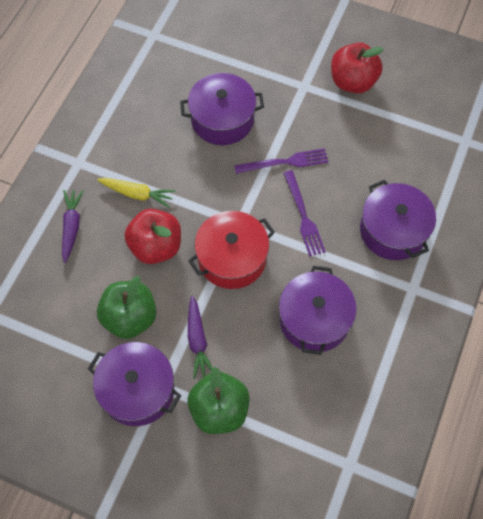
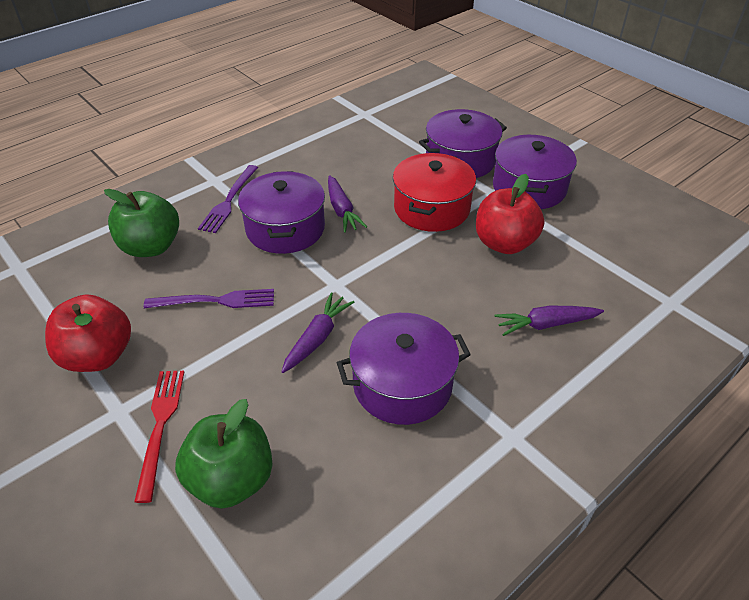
purple carrot: 2 -> 3
red fork: 0 -> 1
yellow carrot: 1 -> 0

